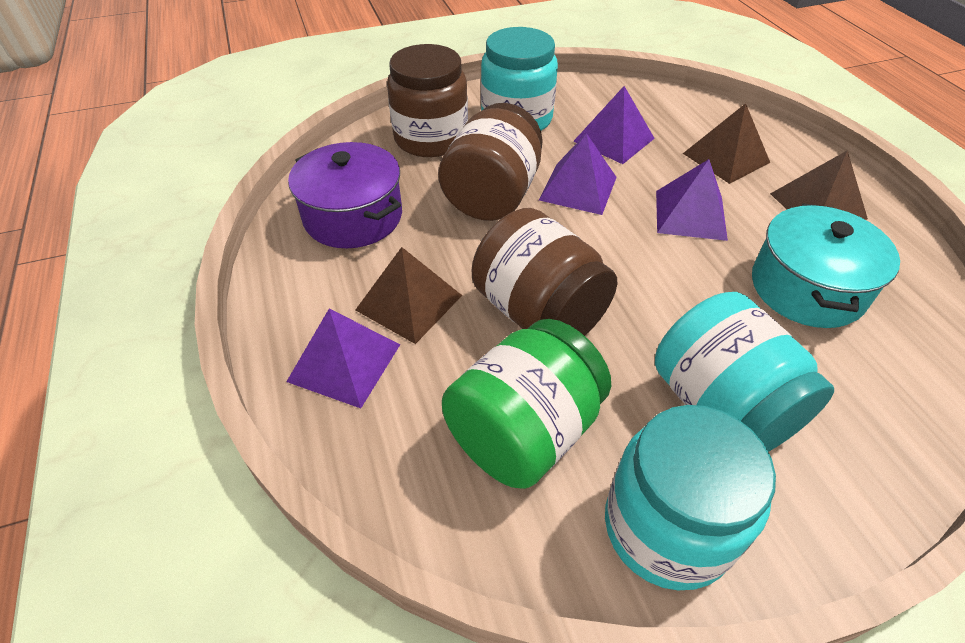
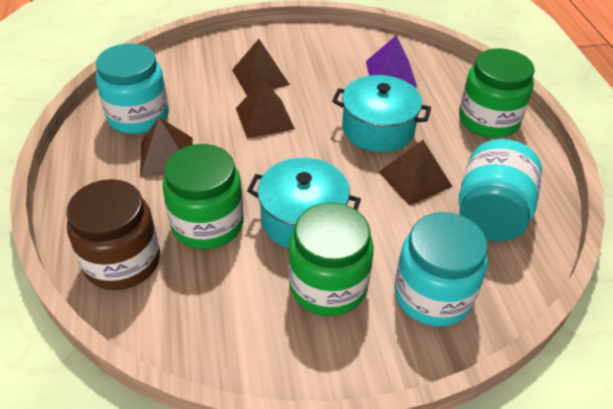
brown jar: 3 -> 1
brown pyramid: 3 -> 4
green jar: 1 -> 3
purple pot: 1 -> 0
purple pyramid: 4 -> 1
turquoise pot: 1 -> 2

